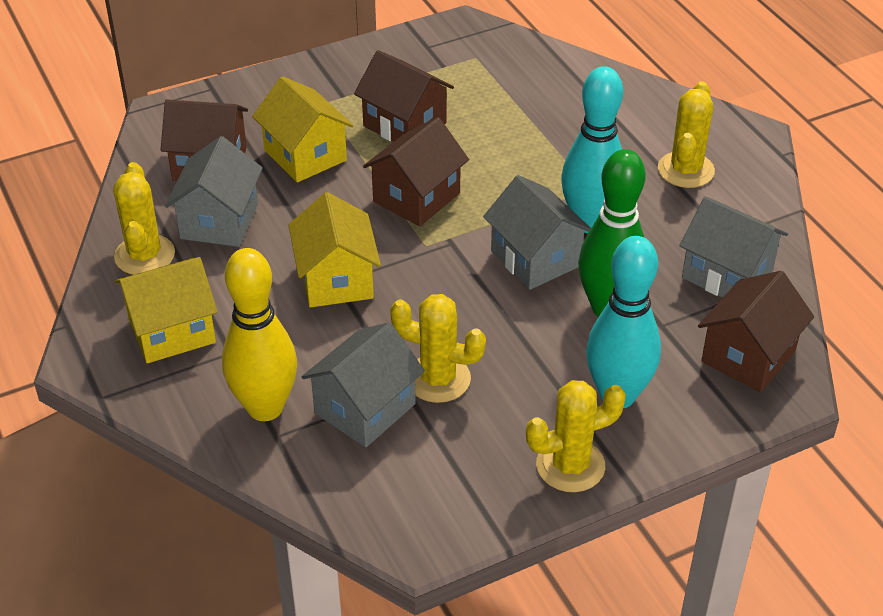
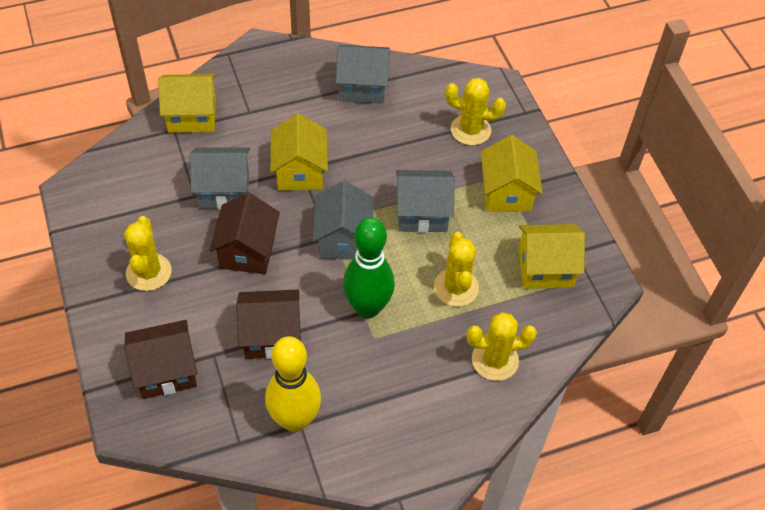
brown house: 4 -> 3
turquoise bowling pin: 2 -> 0
yellow house: 3 -> 4

